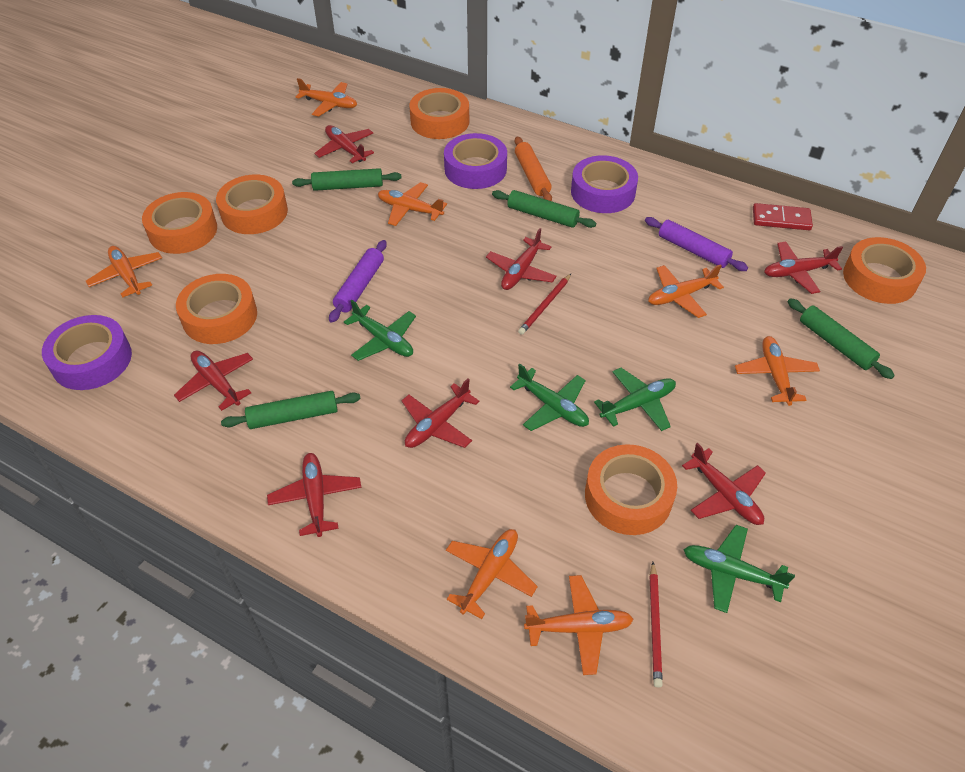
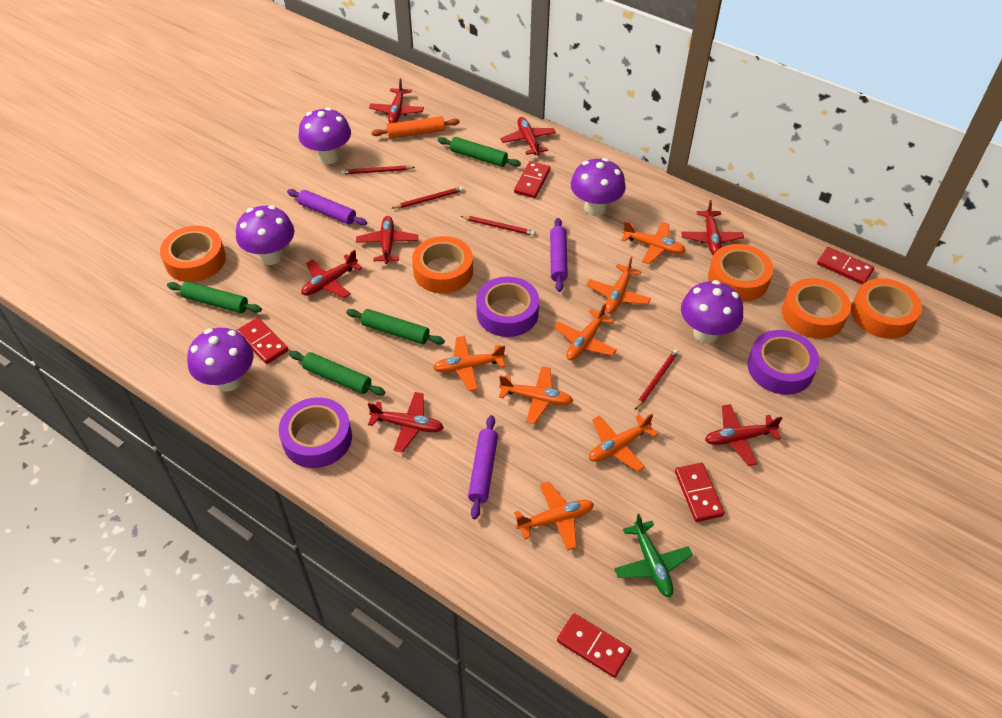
green plane: 4 -> 1
orange tape: 6 -> 5
purple mushroom: 0 -> 5
purple rolling pin: 2 -> 3
red domino: 1 -> 5
red pencil: 2 -> 4

